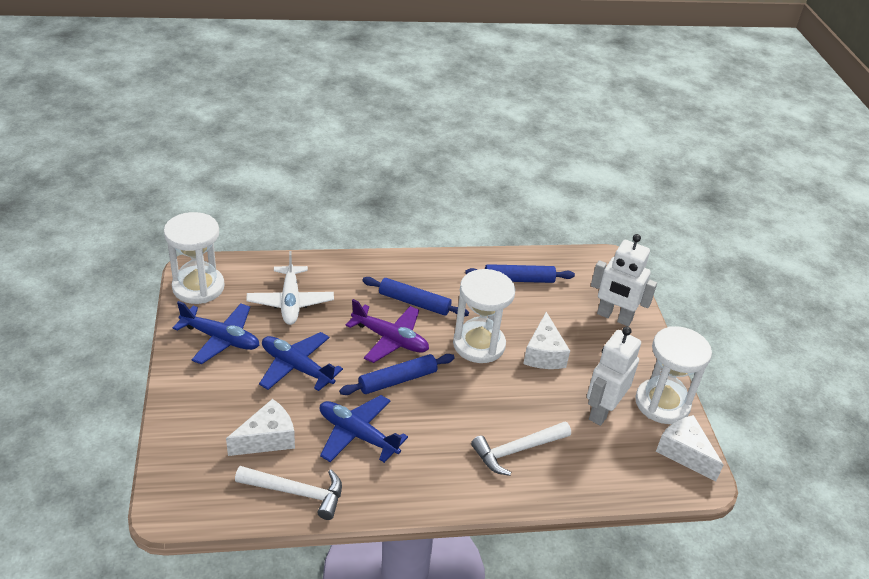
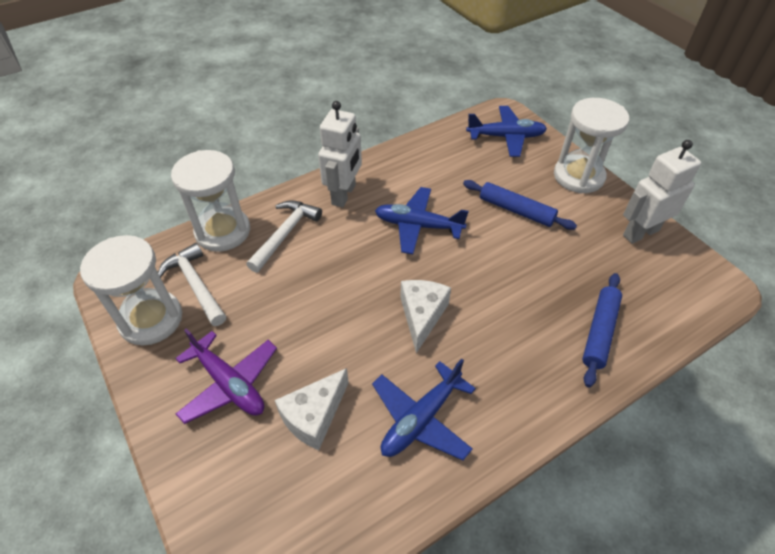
blue rolling pin: 3 -> 2
white cheese: 3 -> 2
white plane: 1 -> 0

